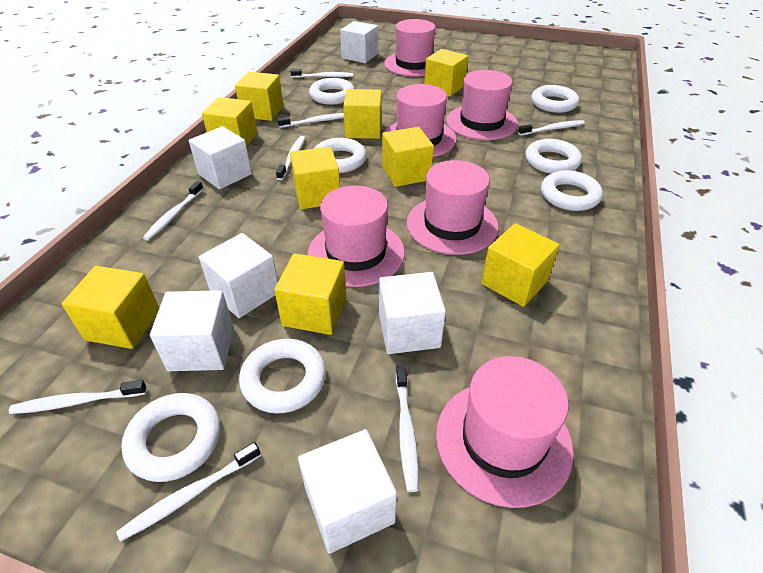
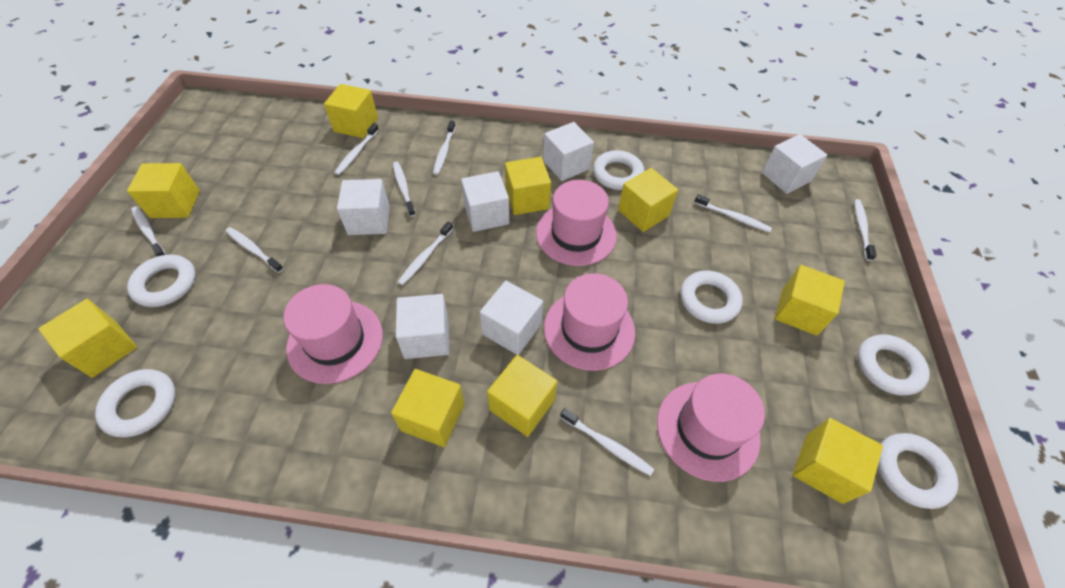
pink hat: 6 -> 4
white ring: 7 -> 6
white toothbrush: 8 -> 9

